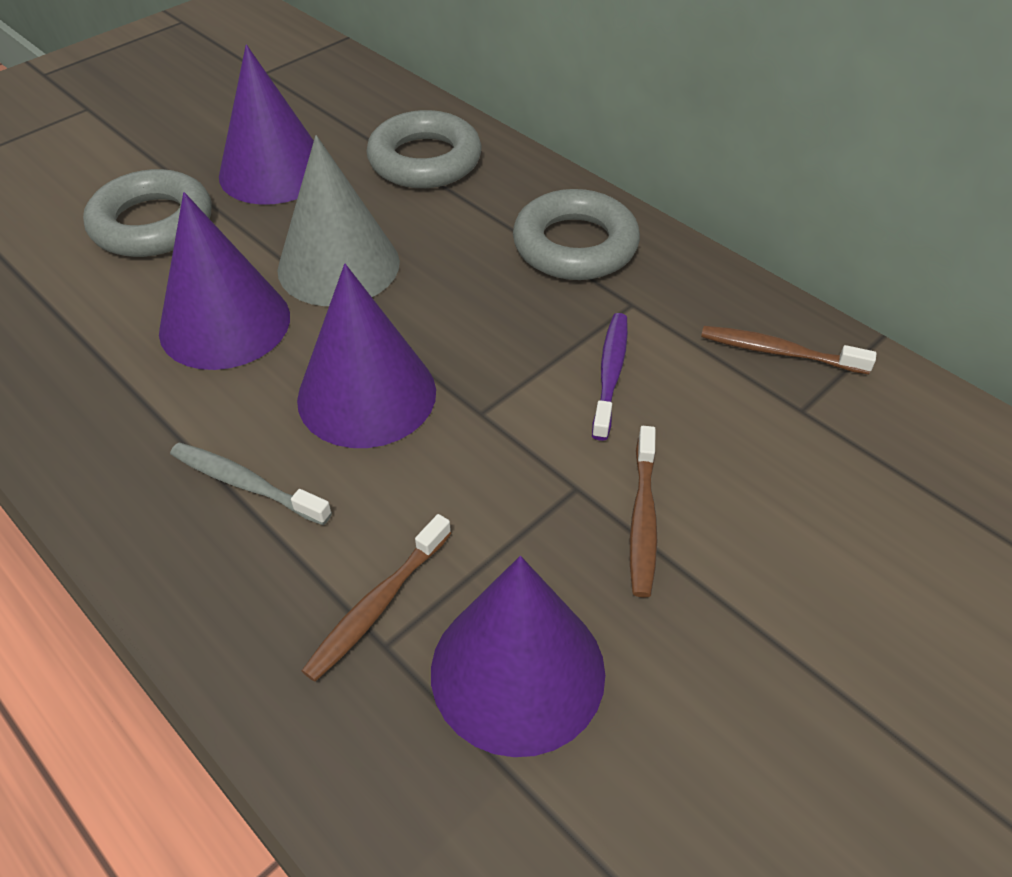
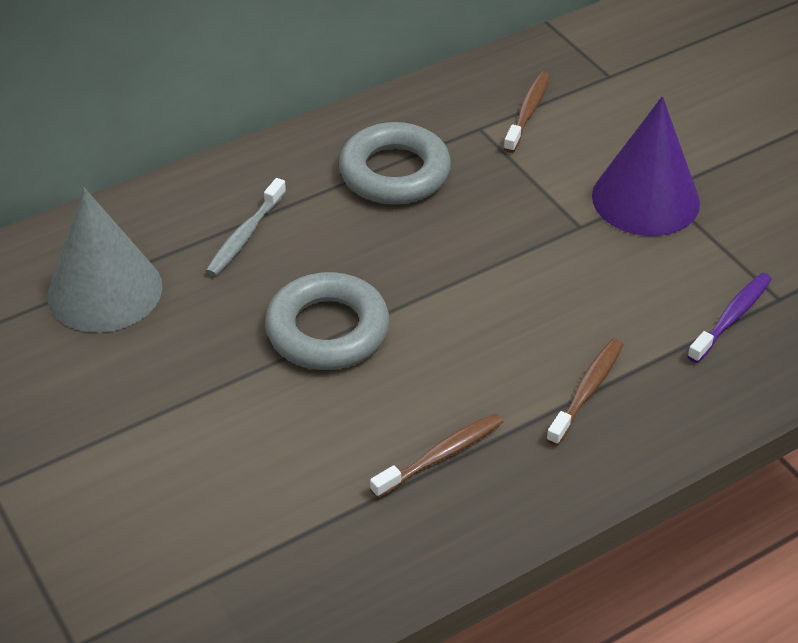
grey ring: 3 -> 2
purple cone: 4 -> 1

